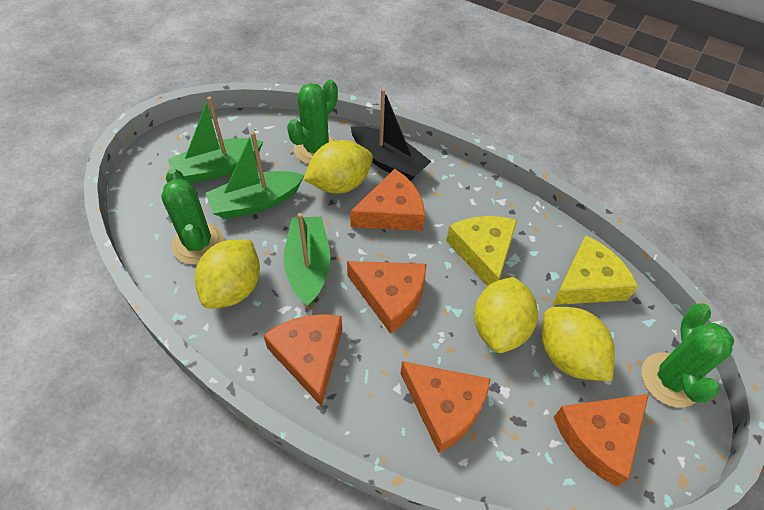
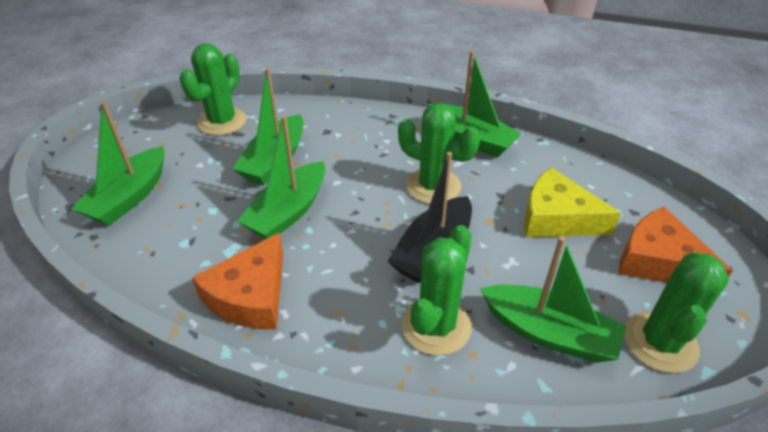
green boat: 3 -> 5
green cactus: 3 -> 4
orange cheese: 5 -> 2
yellow cheese: 2 -> 1
yellow lemon: 4 -> 0

